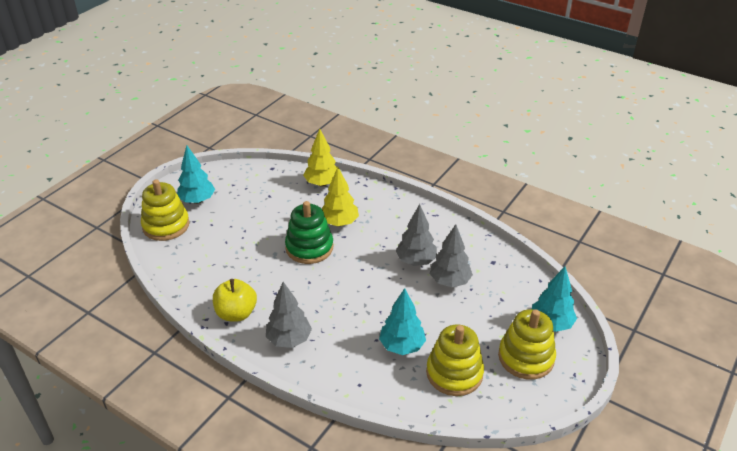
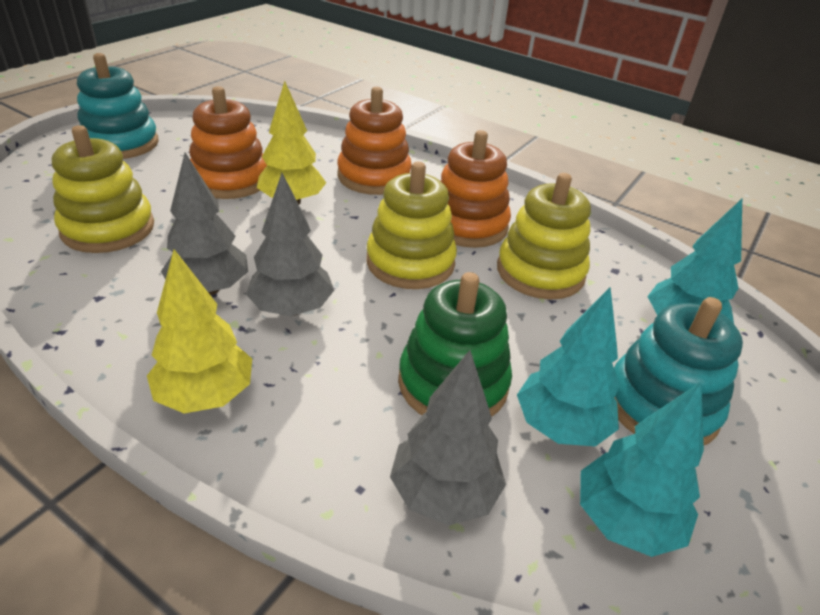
orange stacking toy: 0 -> 3
turquoise stacking toy: 0 -> 2
yellow apple: 1 -> 0

